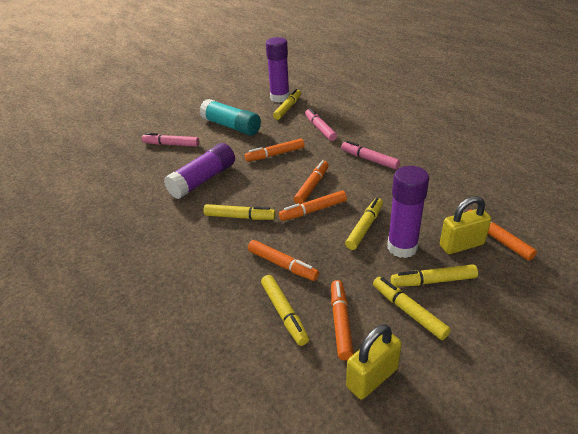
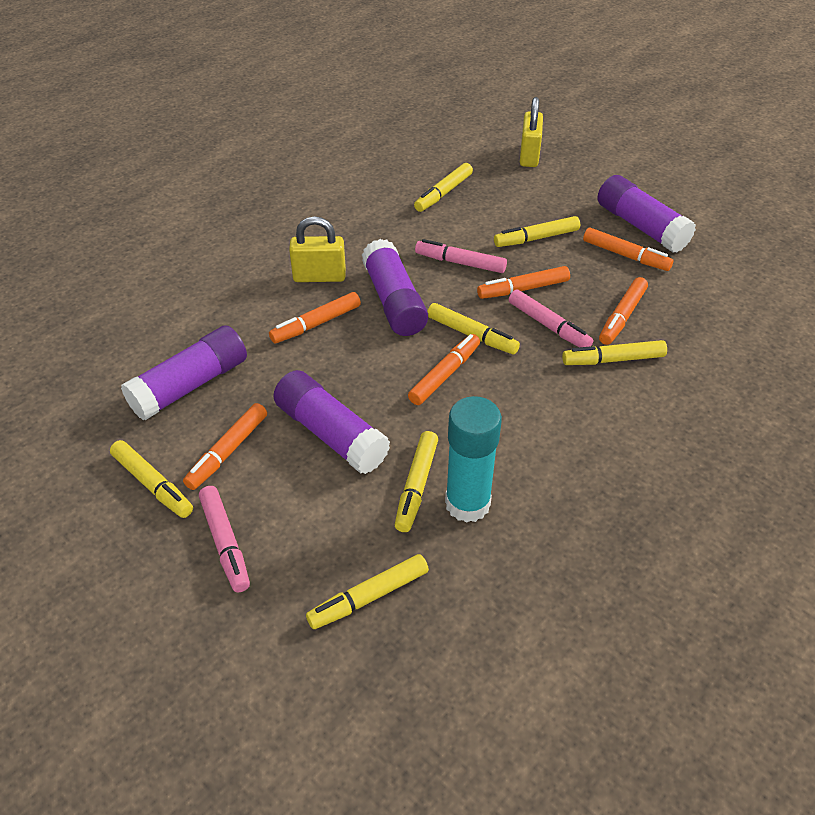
purple glue stick: 3 -> 4
yellow marker: 6 -> 7

